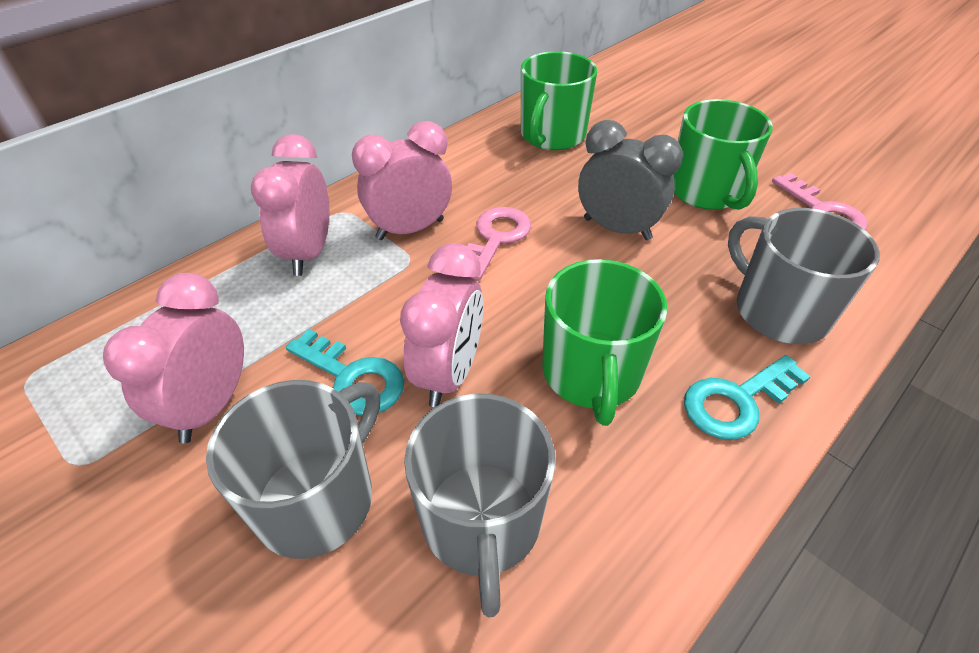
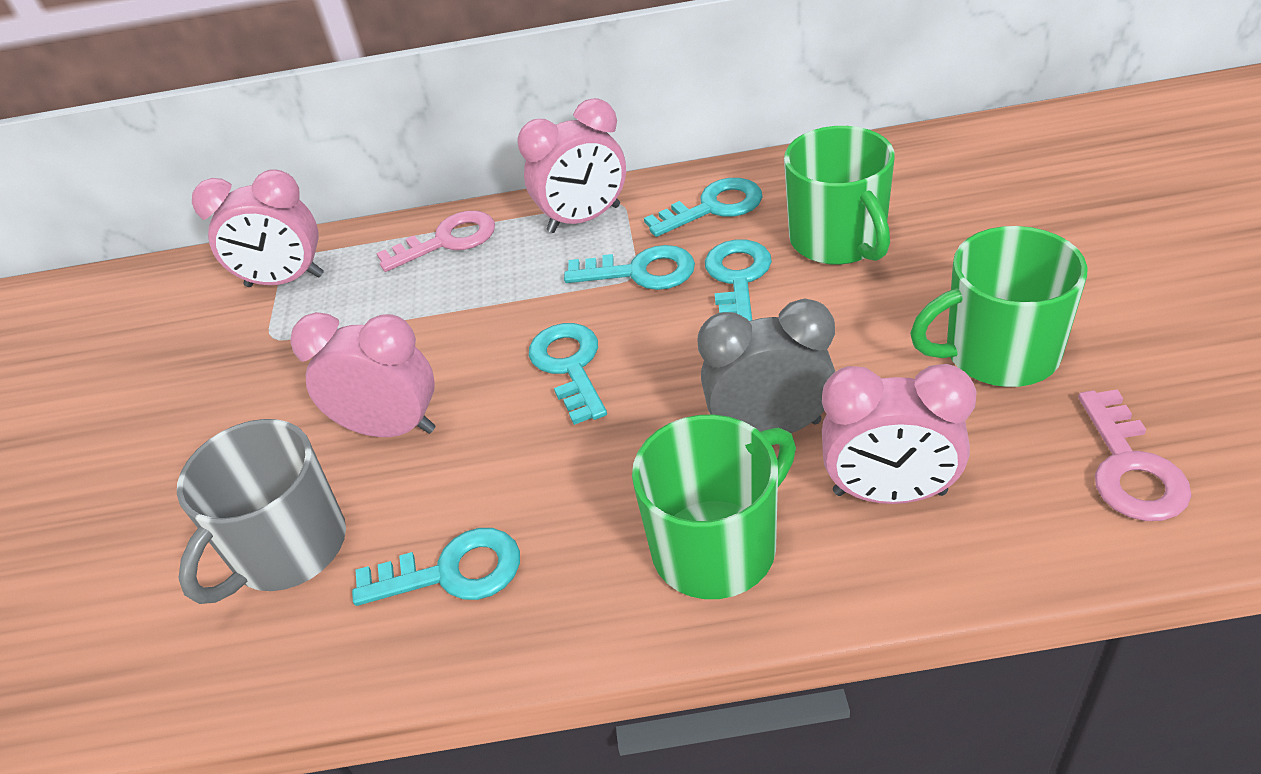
grey mug: 3 -> 1
turquoise key: 2 -> 5

